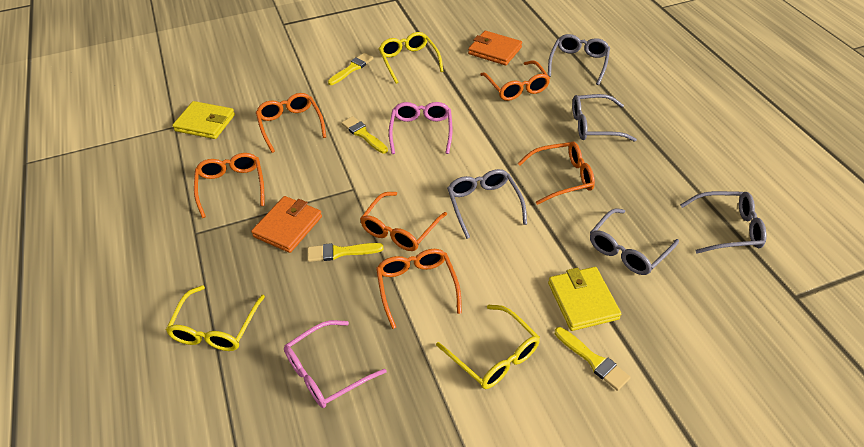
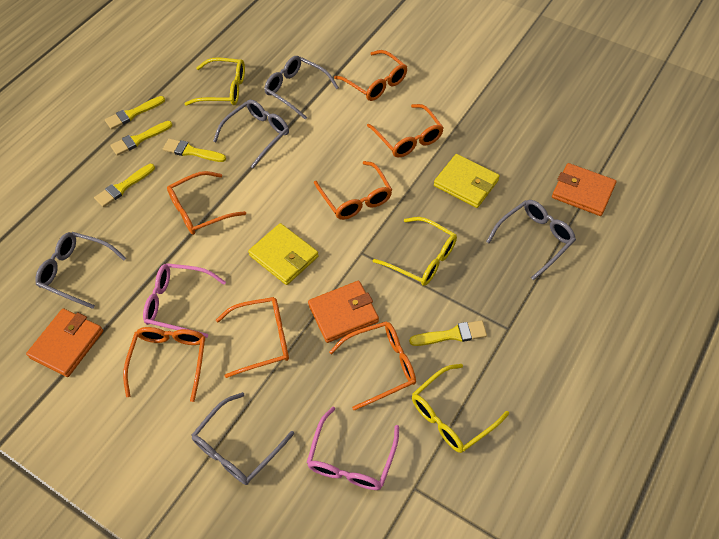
orange glasses: 6 -> 7
orange wallet: 2 -> 3
yellow brush: 4 -> 5

